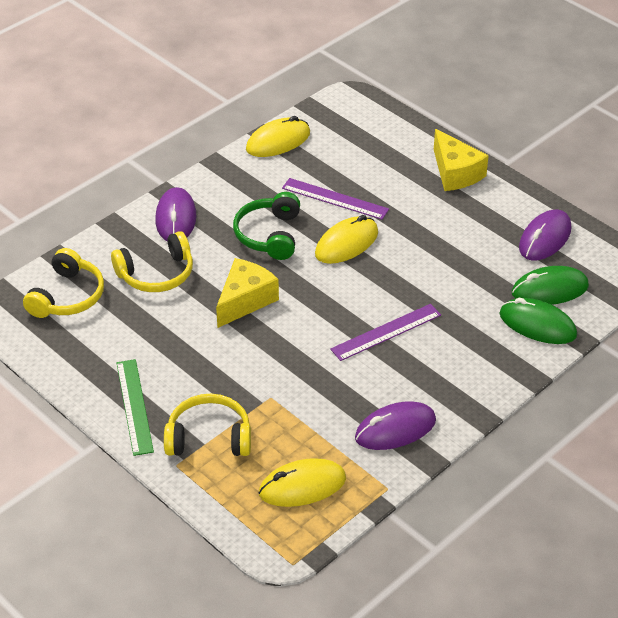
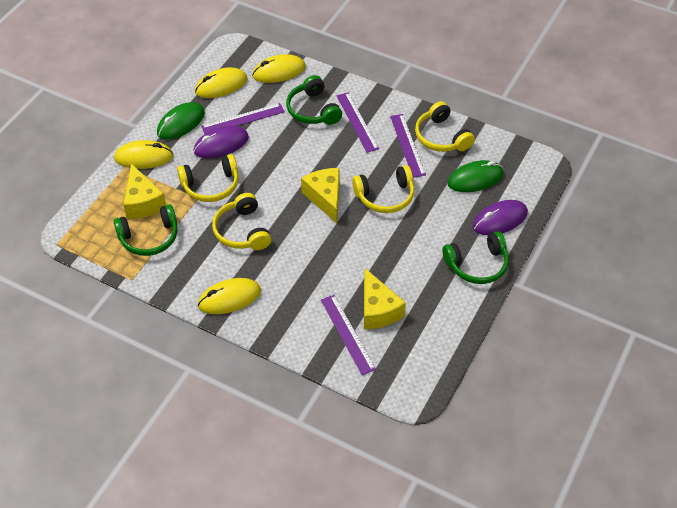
green headphones: 1 -> 3
green ruler: 1 -> 0
purple mouse: 3 -> 2
purple ruler: 2 -> 4
yellow cheese: 2 -> 3
yellow headphones: 3 -> 4
yellow mouse: 3 -> 4

